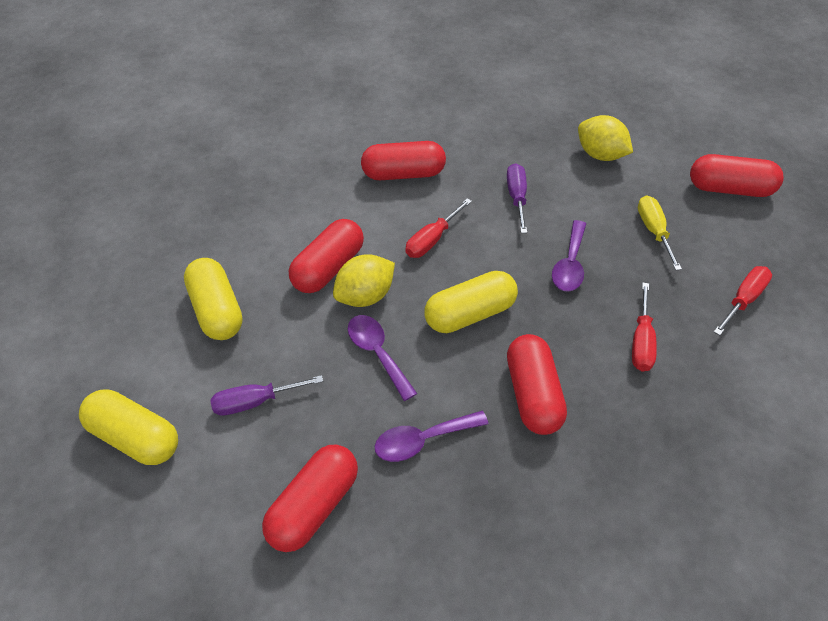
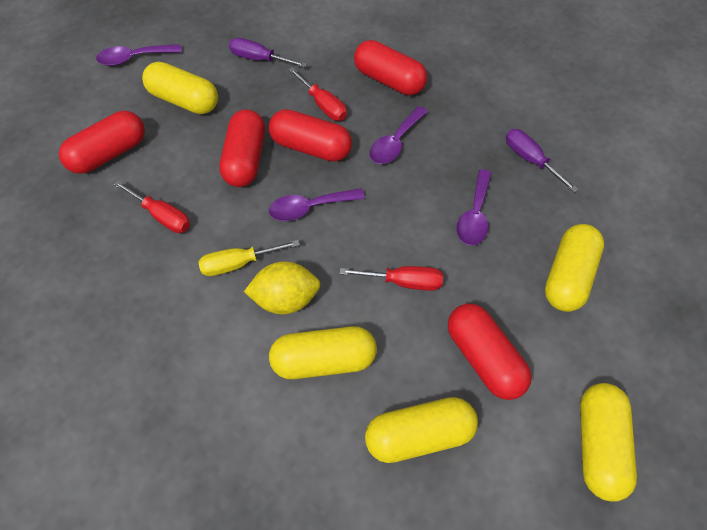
purple spoon: 3 -> 4
yellow capsule: 3 -> 5
yellow lemon: 2 -> 1

